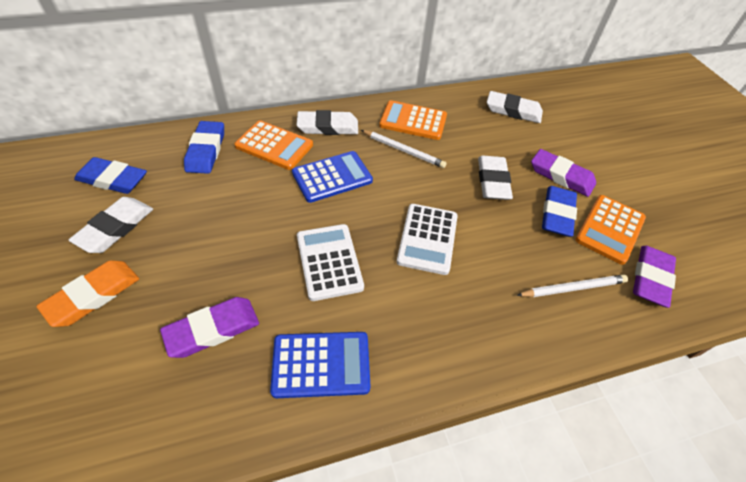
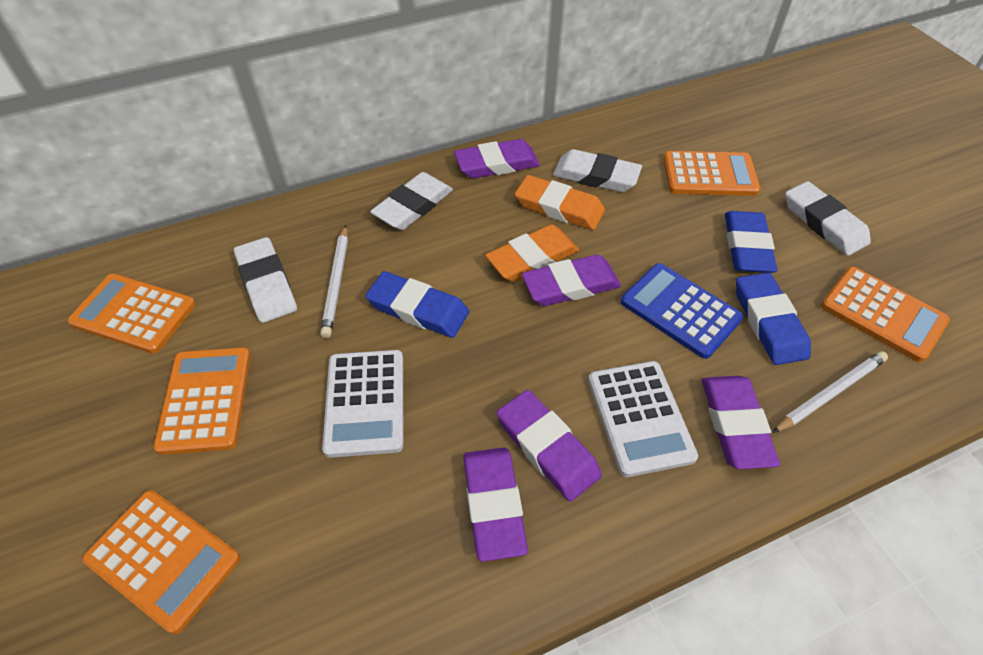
blue calculator: 2 -> 1
orange calculator: 3 -> 5
orange eraser: 1 -> 2
purple eraser: 3 -> 5

